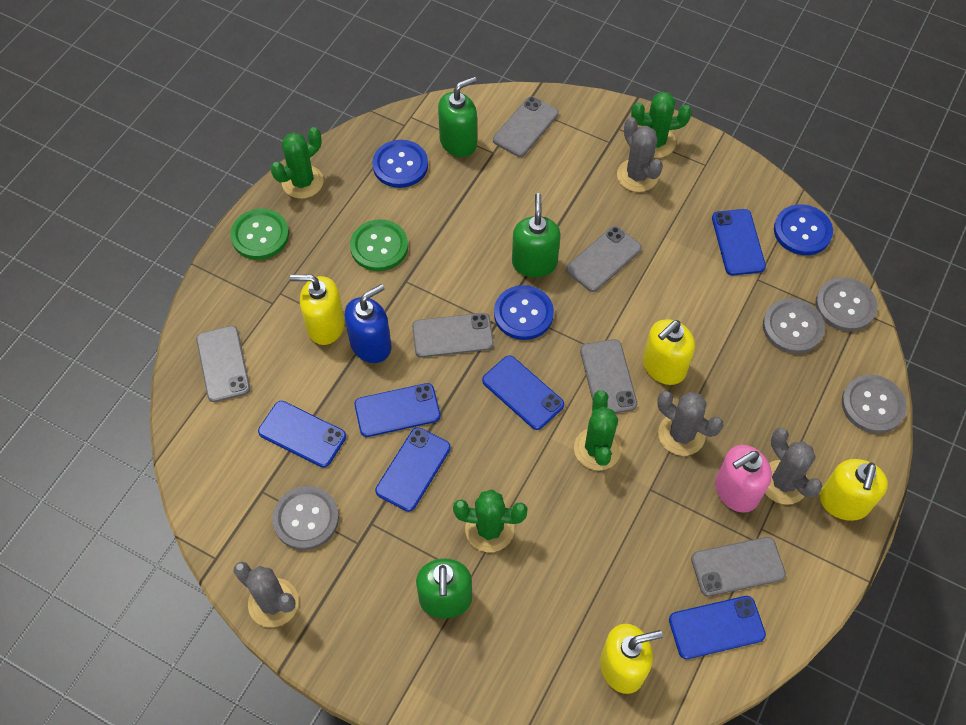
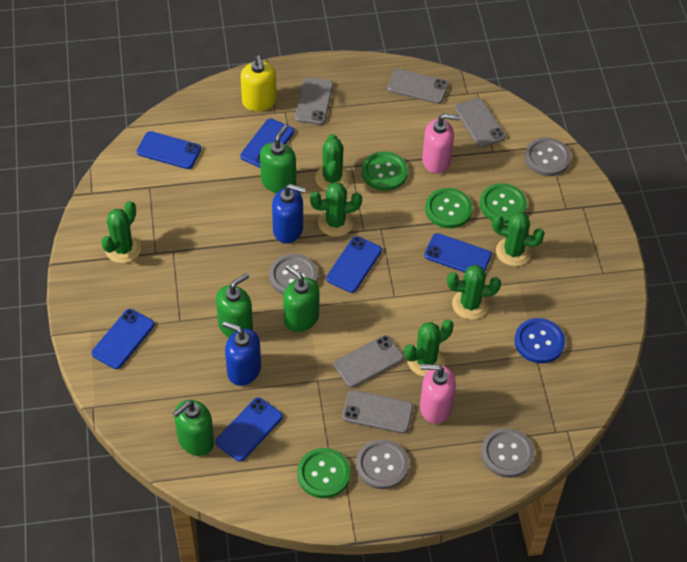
blue button: 3 -> 1
blue soap dispenser: 1 -> 2
green button: 2 -> 4
green cactus: 4 -> 6
green soap dispenser: 3 -> 4
grey cactus: 4 -> 0
grey phone: 6 -> 5
pink soap dispenser: 1 -> 2
yellow soap dispenser: 4 -> 1

